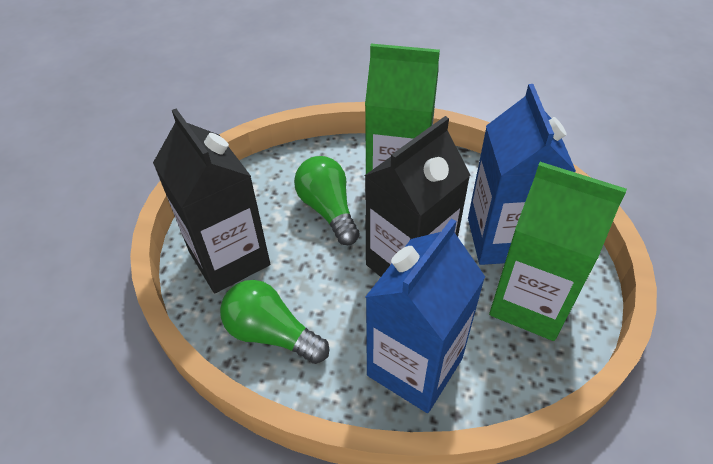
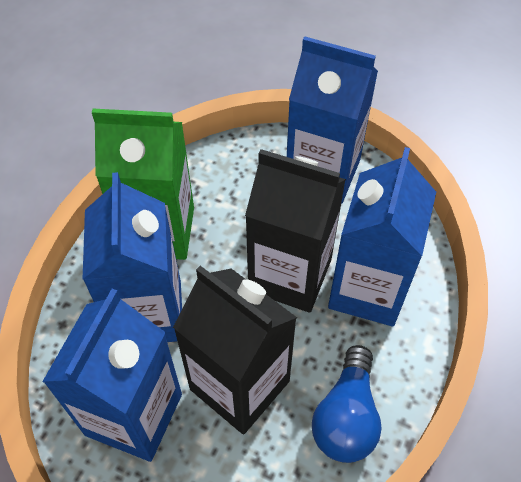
blue carton: 2 -> 4
blue light bulb: 0 -> 1
green carton: 2 -> 1
green light bulb: 2 -> 0

